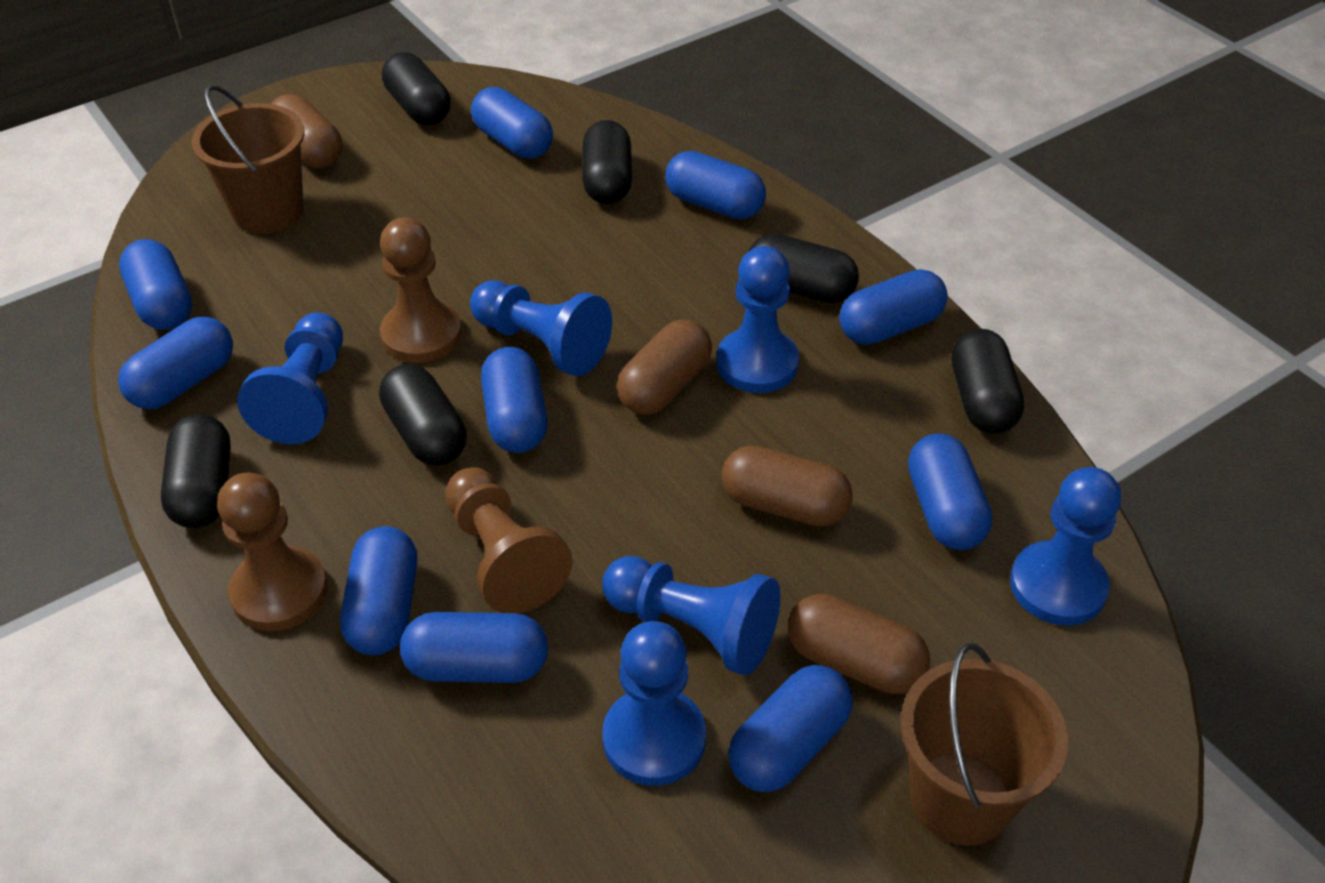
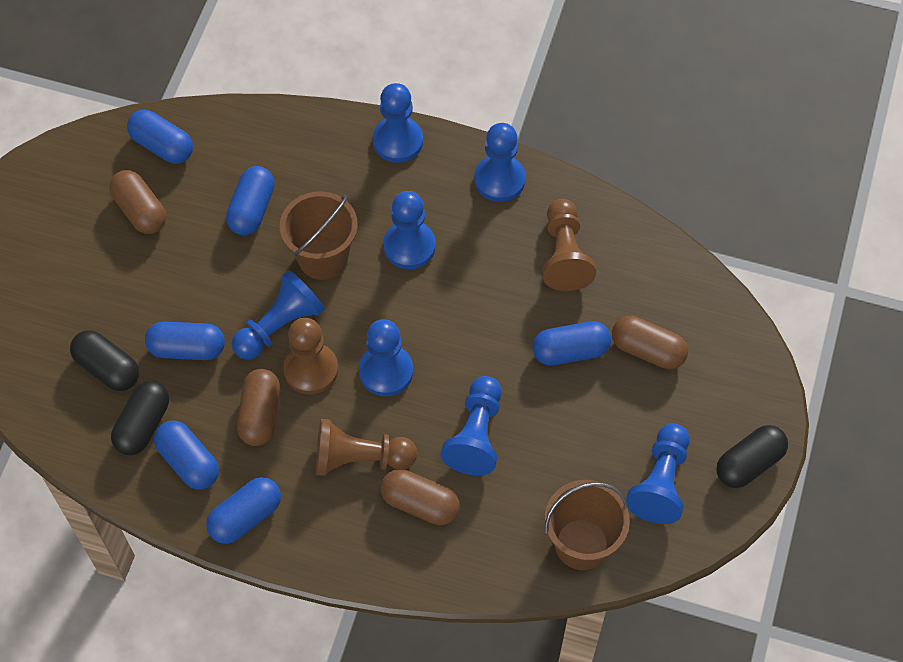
black capsule: 6 -> 3
blue capsule: 10 -> 6
blue pawn: 6 -> 7

